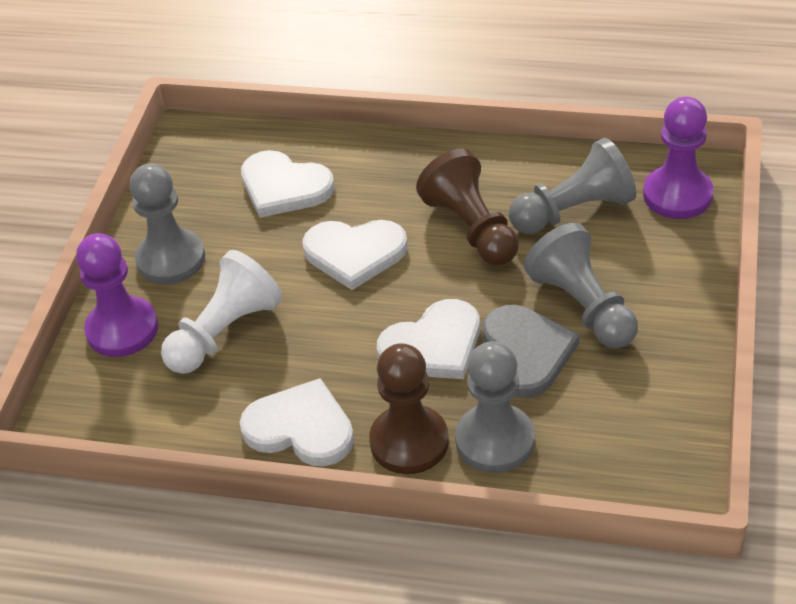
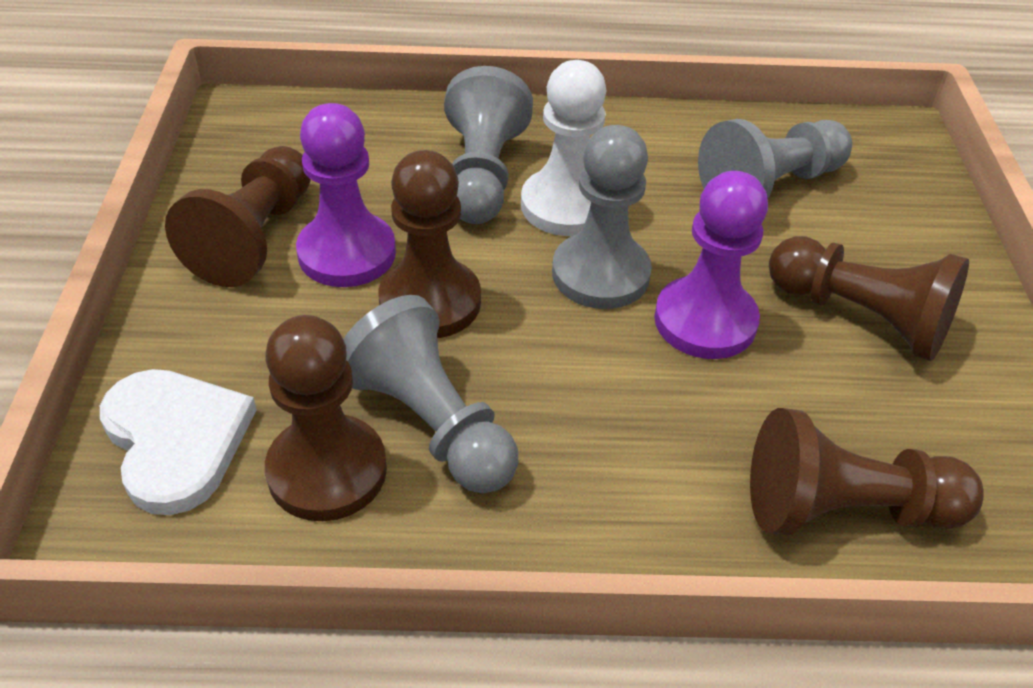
brown pawn: 2 -> 5
grey heart: 1 -> 0
white heart: 4 -> 1

